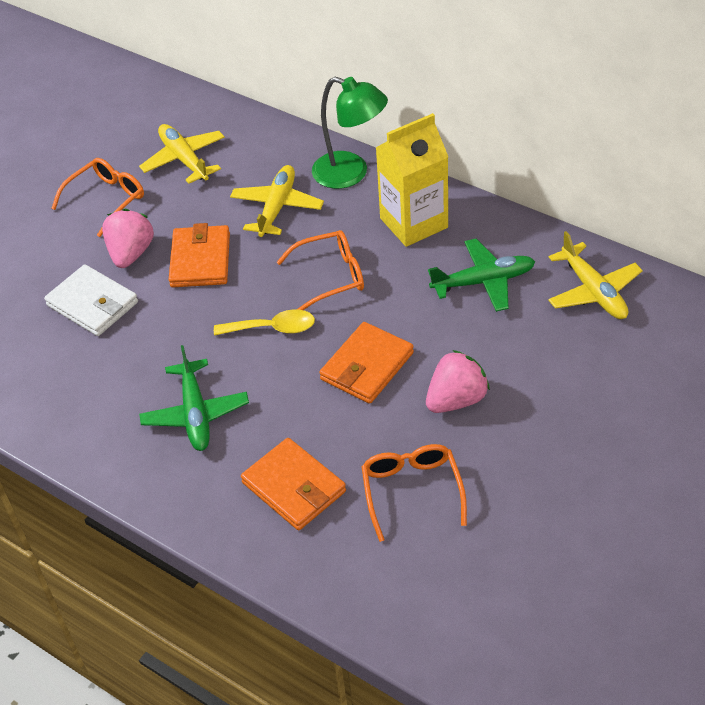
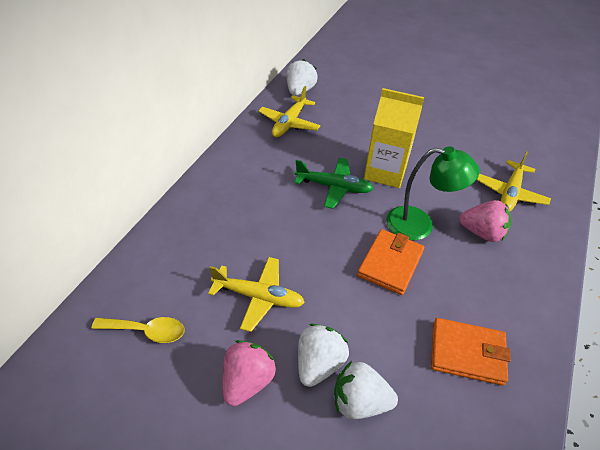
green plane: 2 -> 1
orange glasses: 3 -> 0
orange wallet: 3 -> 2
white strawberry: 0 -> 3
white wallet: 1 -> 0

